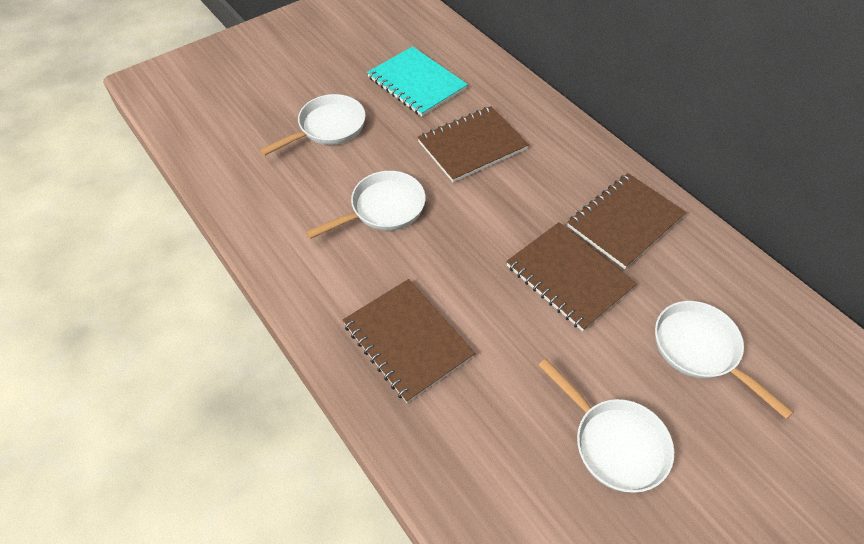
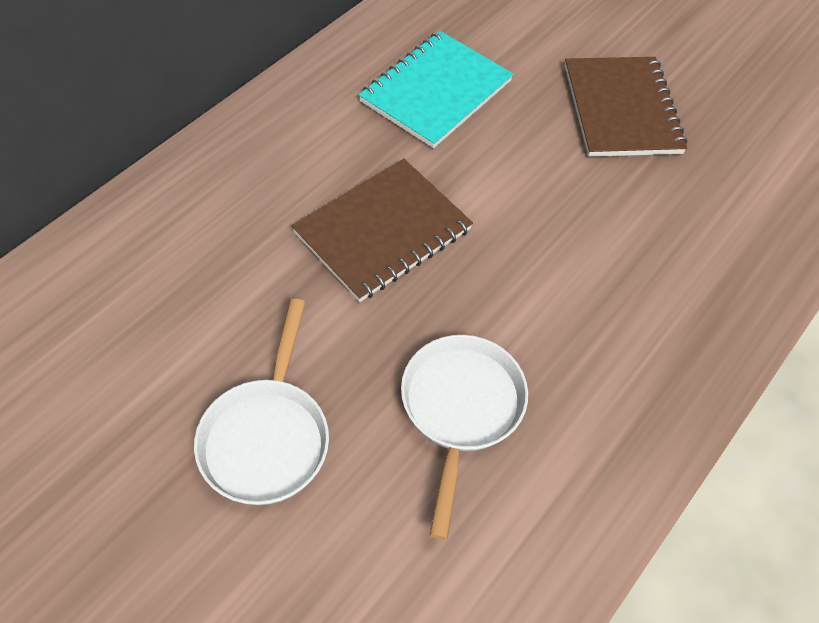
brown notebook: 4 -> 2
white pan: 4 -> 2

